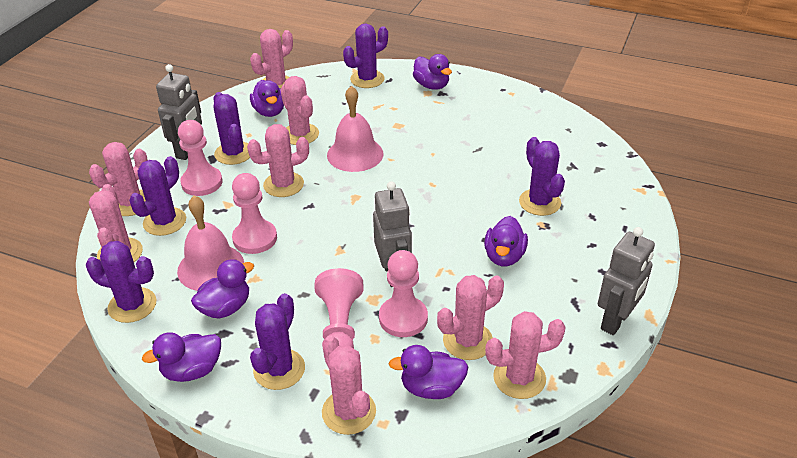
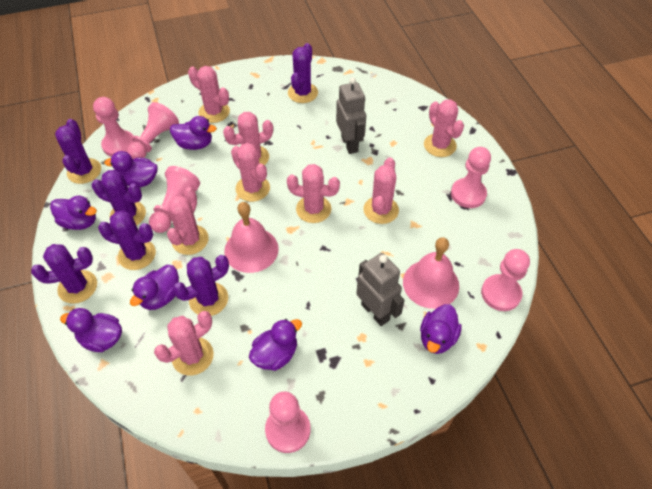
grey robot: 3 -> 2
pink pawn: 4 -> 6
purple duck: 6 -> 7

